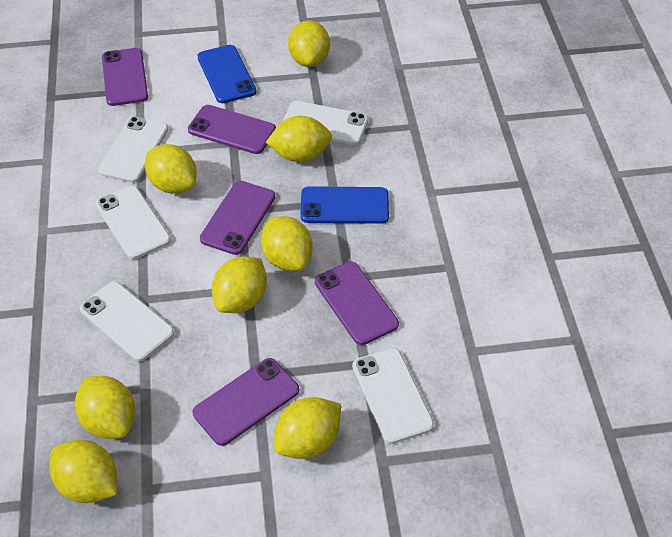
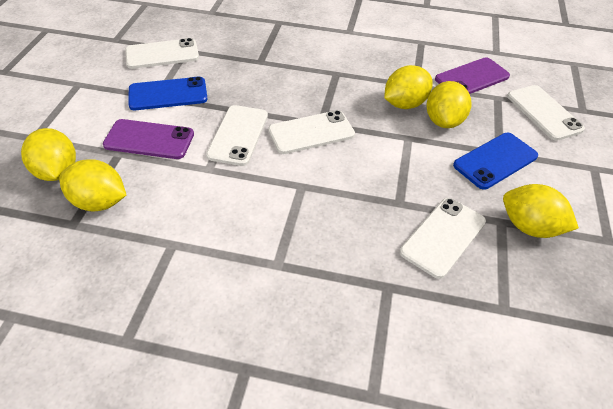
purple phone: 5 -> 2
yellow lemon: 8 -> 5

